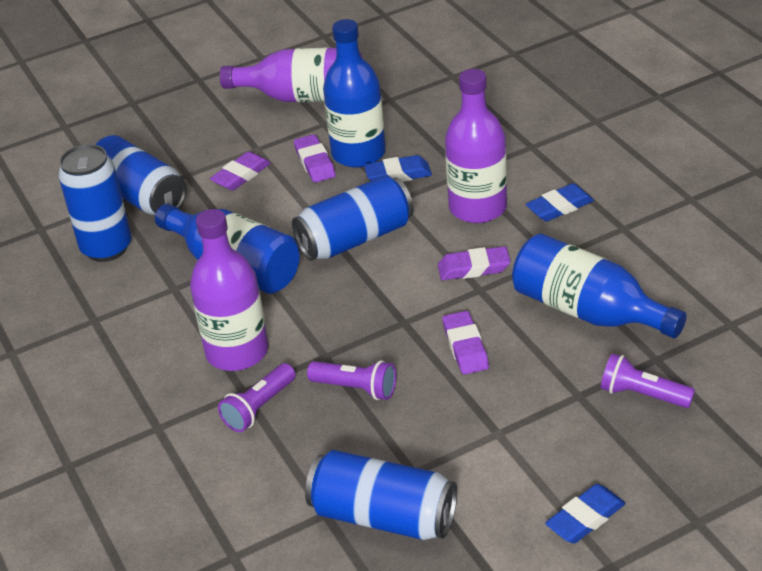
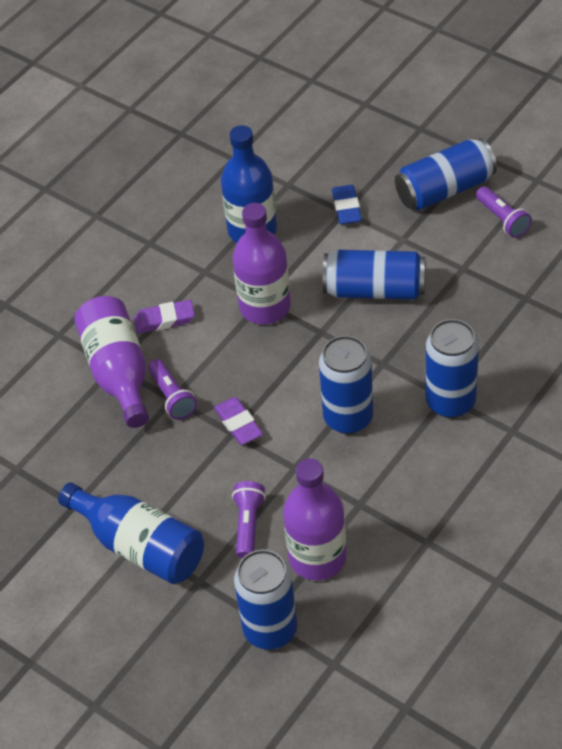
blue bottle: 3 -> 2
blue can: 4 -> 5
blue eraser: 3 -> 1
purple eraser: 4 -> 2

